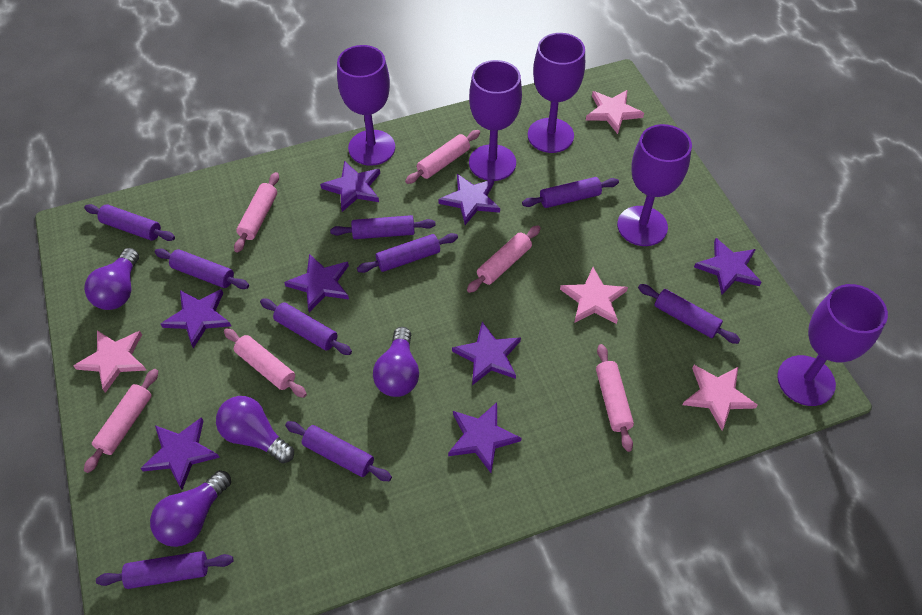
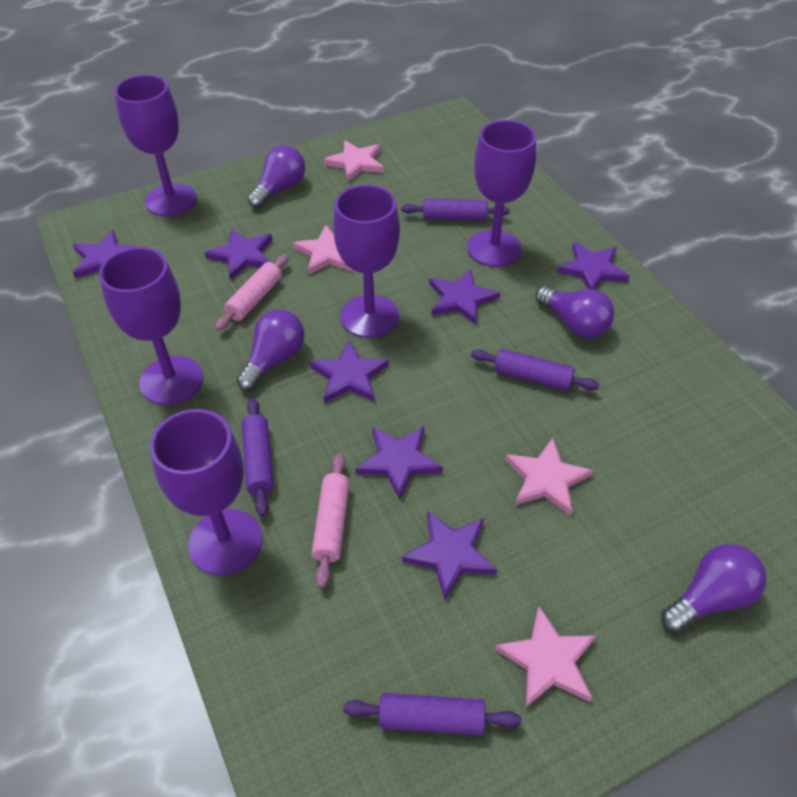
pink rolling pin: 6 -> 2
purple rolling pin: 9 -> 4
purple star: 8 -> 7

